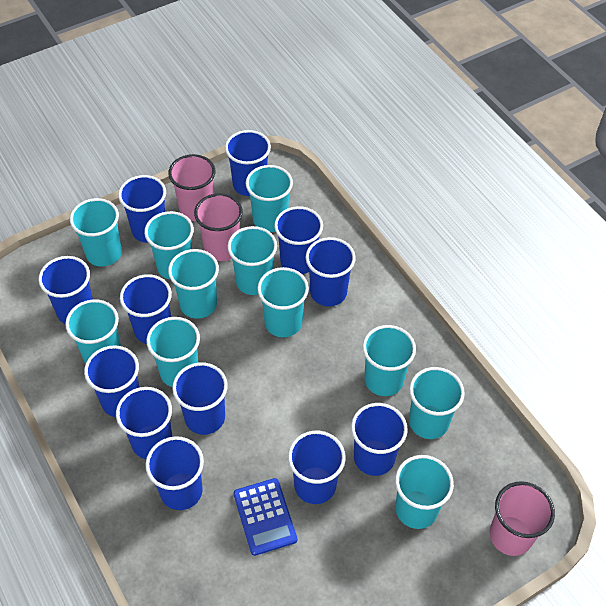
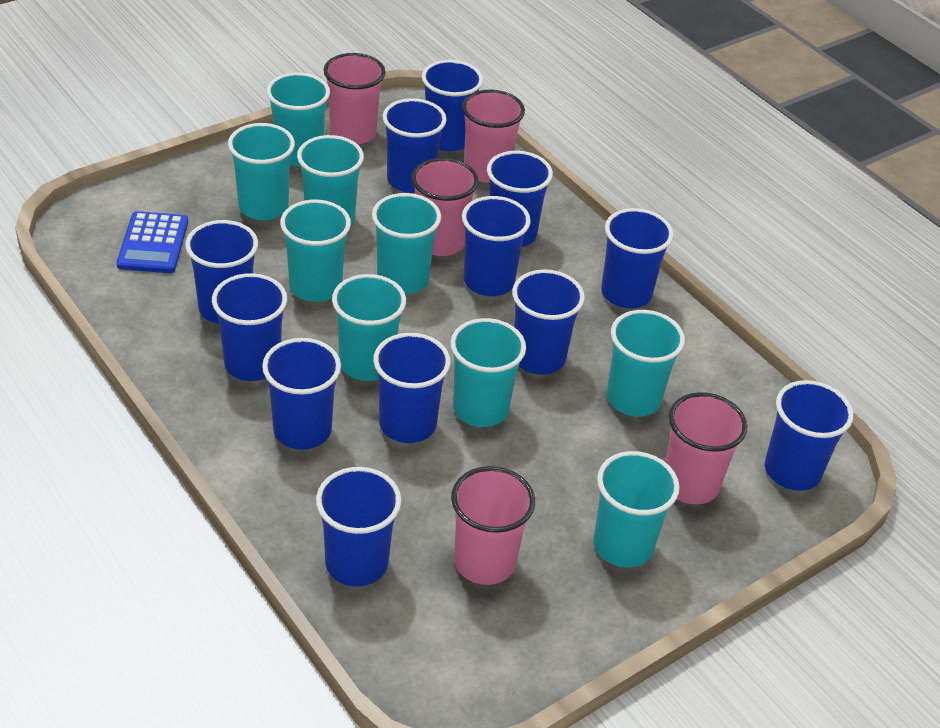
pink cup: 3 -> 5
turquoise cup: 11 -> 9

